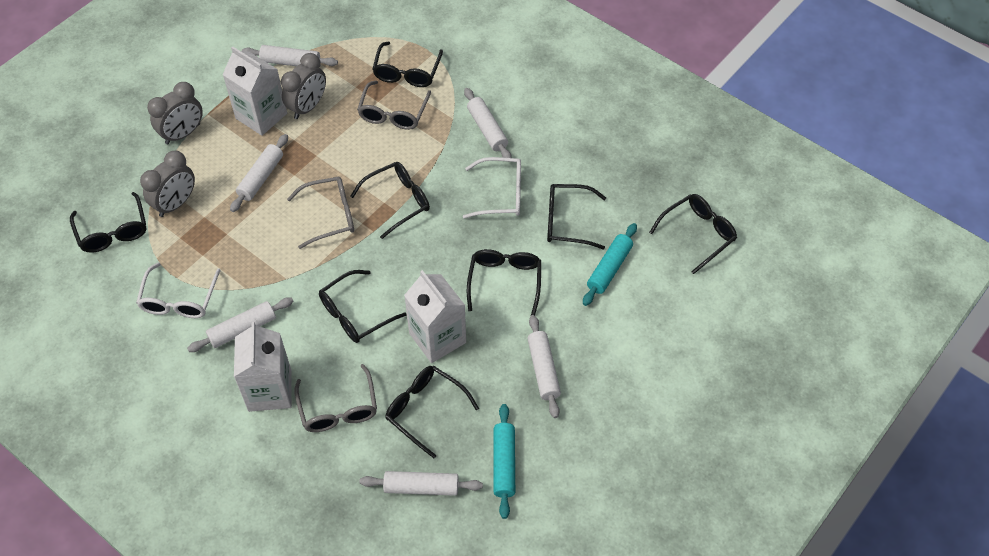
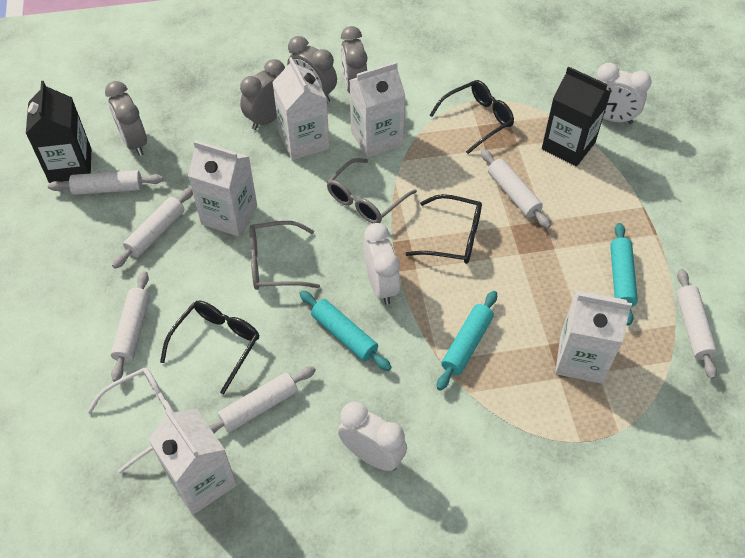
black carton: 0 -> 2
black glasses: 8 -> 3
grey clock: 3 -> 4
grey glasses: 3 -> 2
turquoise rolling pin: 2 -> 3
white carton: 3 -> 5
white clock: 0 -> 3
white glasses: 2 -> 1

